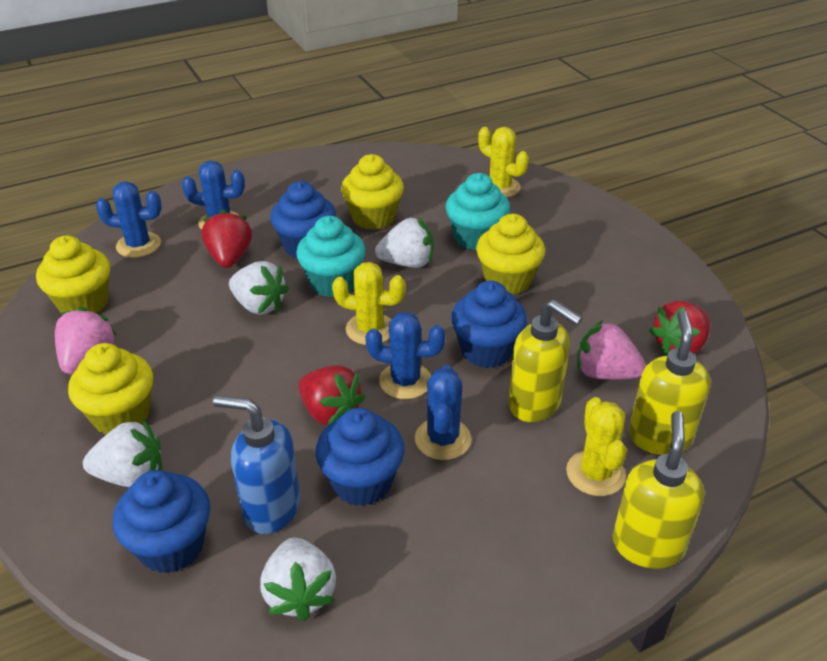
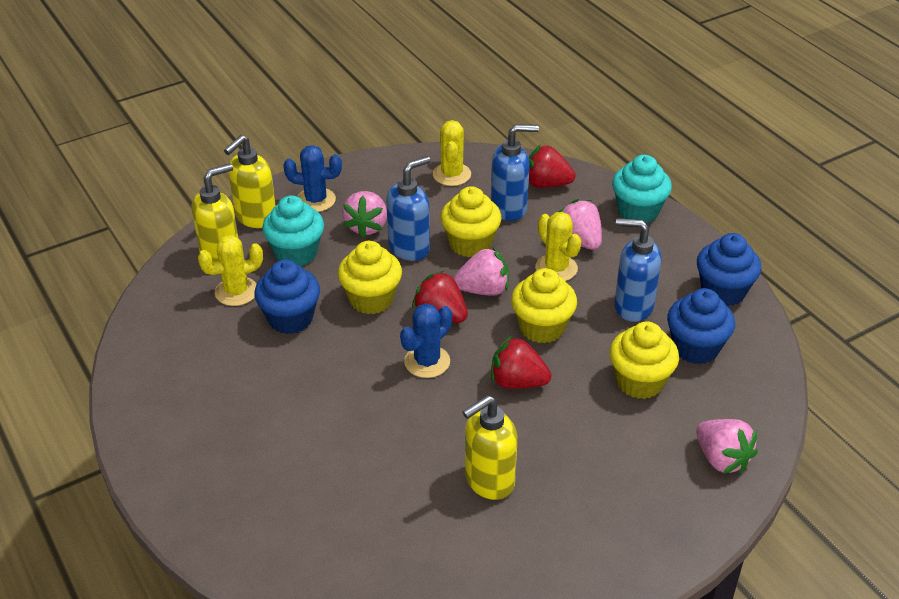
blue cactus: 4 -> 2
blue cupcake: 4 -> 3
blue soap dispenser: 1 -> 3
pink strawberry: 2 -> 4
white strawberry: 4 -> 0

